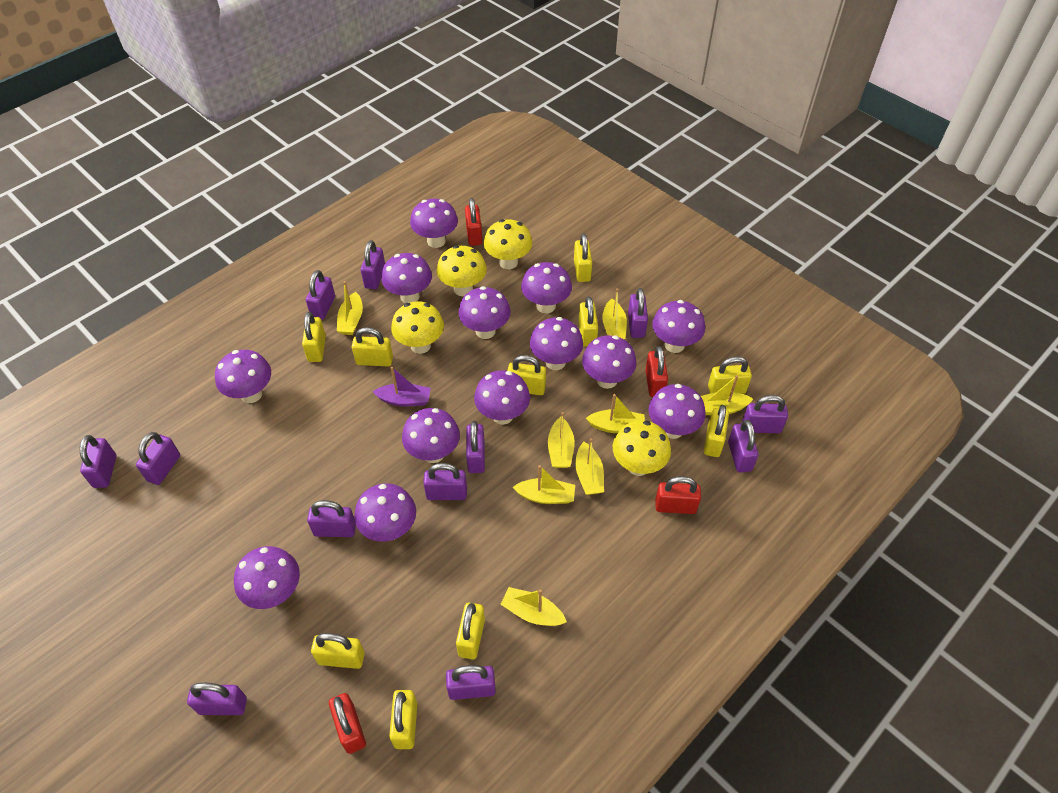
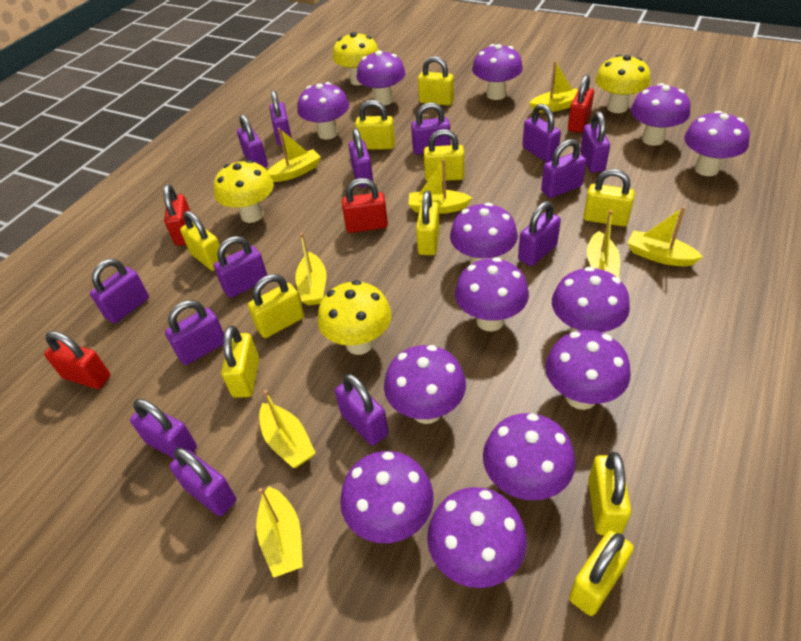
purple boat: 1 -> 0
purple padlock: 12 -> 14

